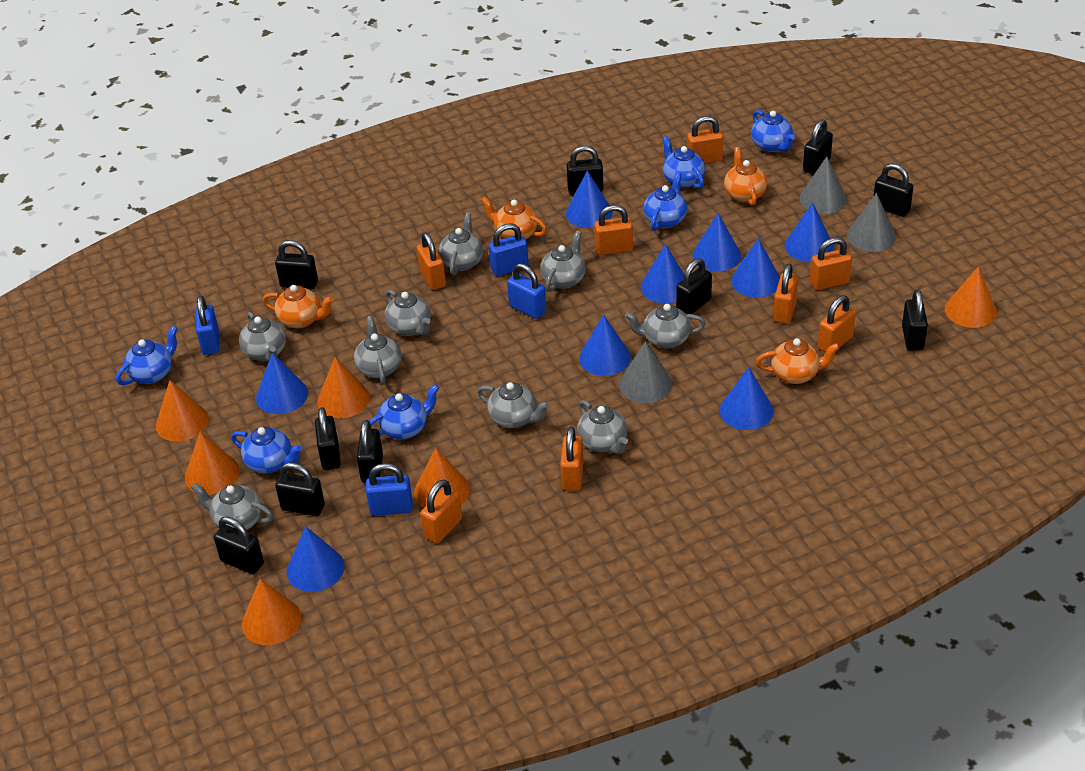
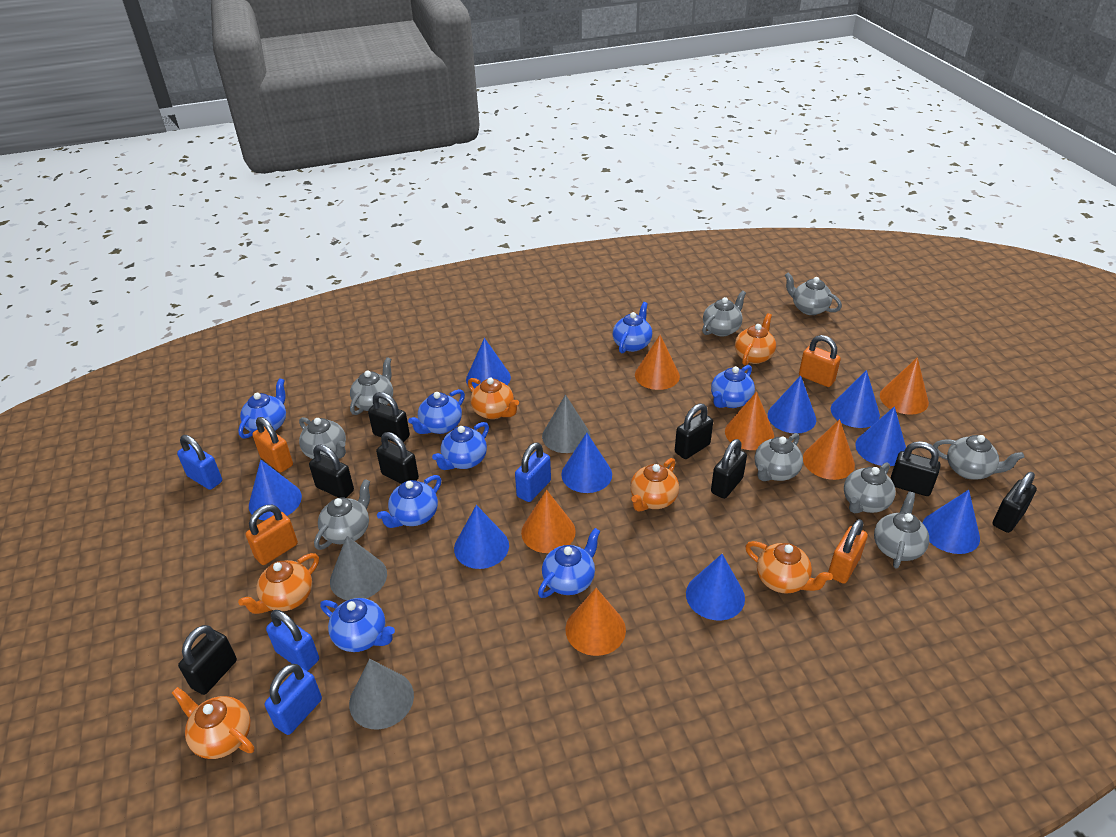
black padlock: 10 -> 8
blue teapot: 6 -> 8
orange padlock: 8 -> 4
orange teapot: 4 -> 6

